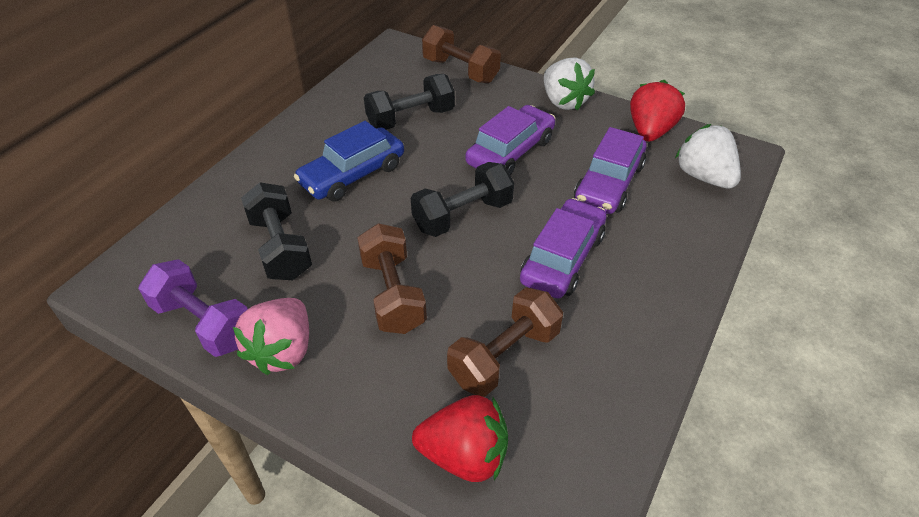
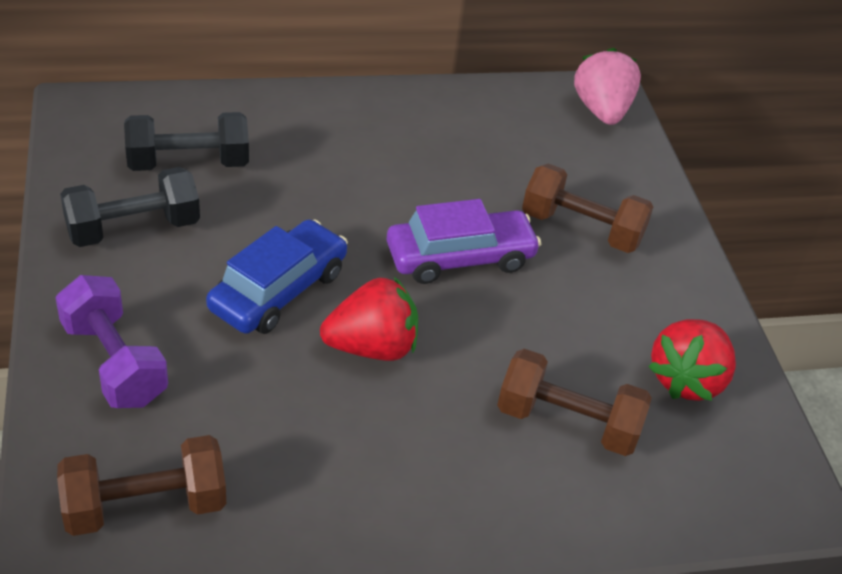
black dumbbell: 3 -> 2
purple car: 3 -> 1
white strawberry: 2 -> 0

